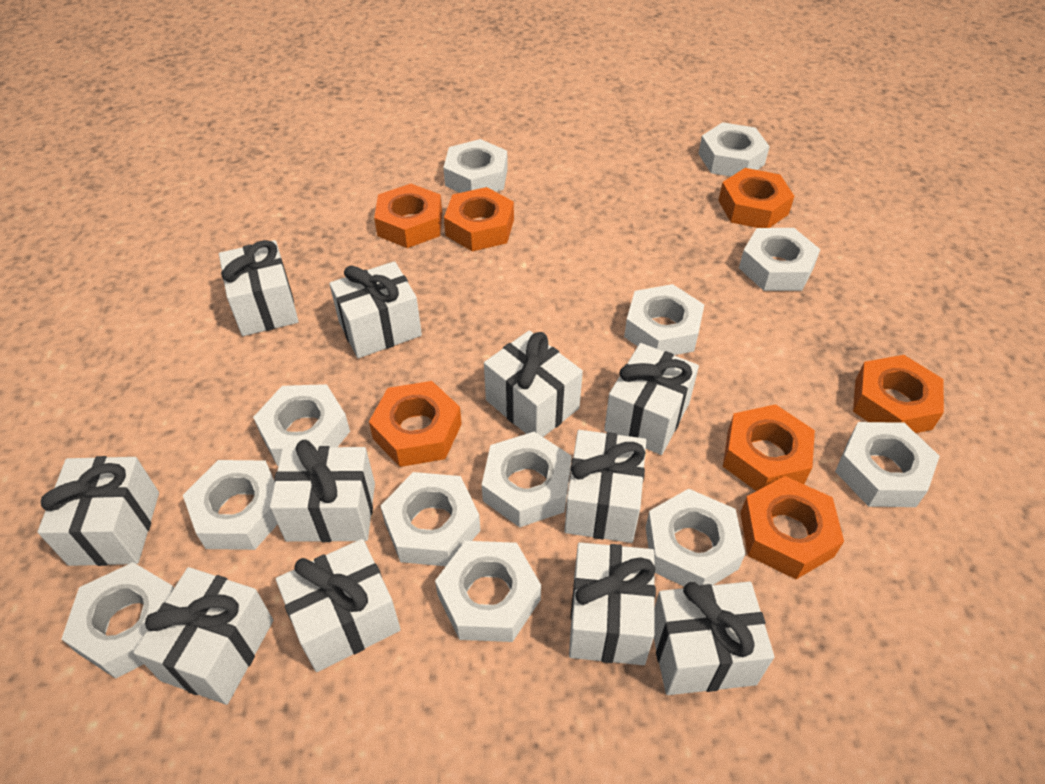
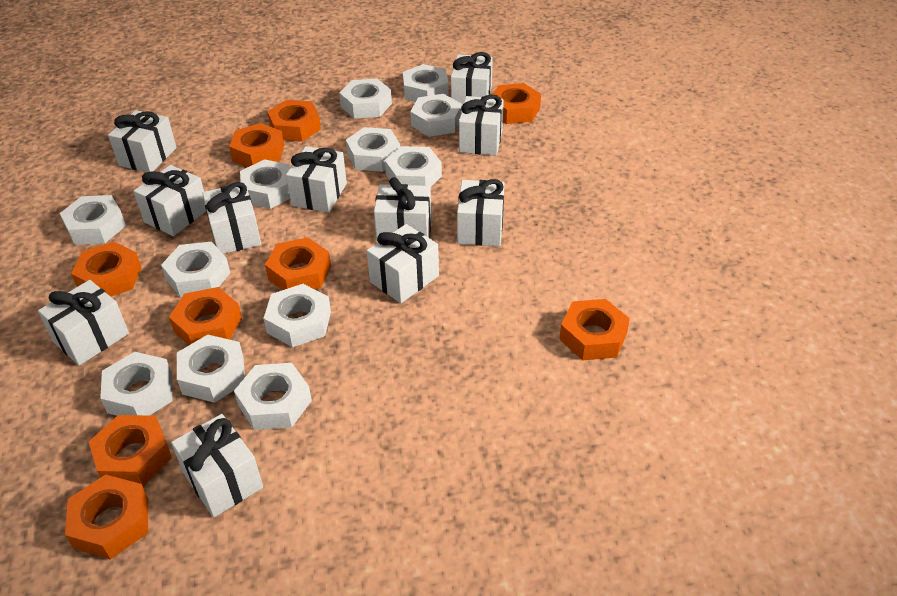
orange nut: 7 -> 9

